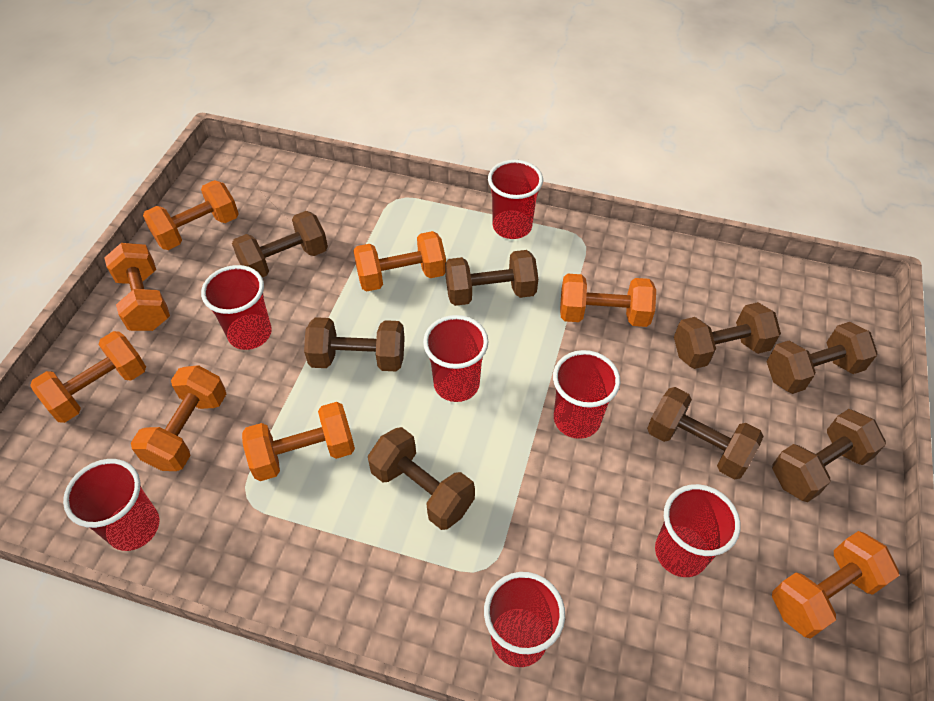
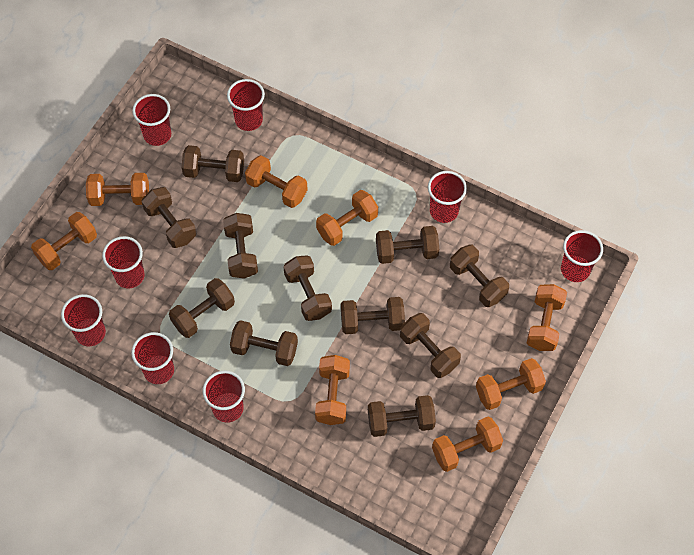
brown dumbbell: 8 -> 11
red cup: 7 -> 8

